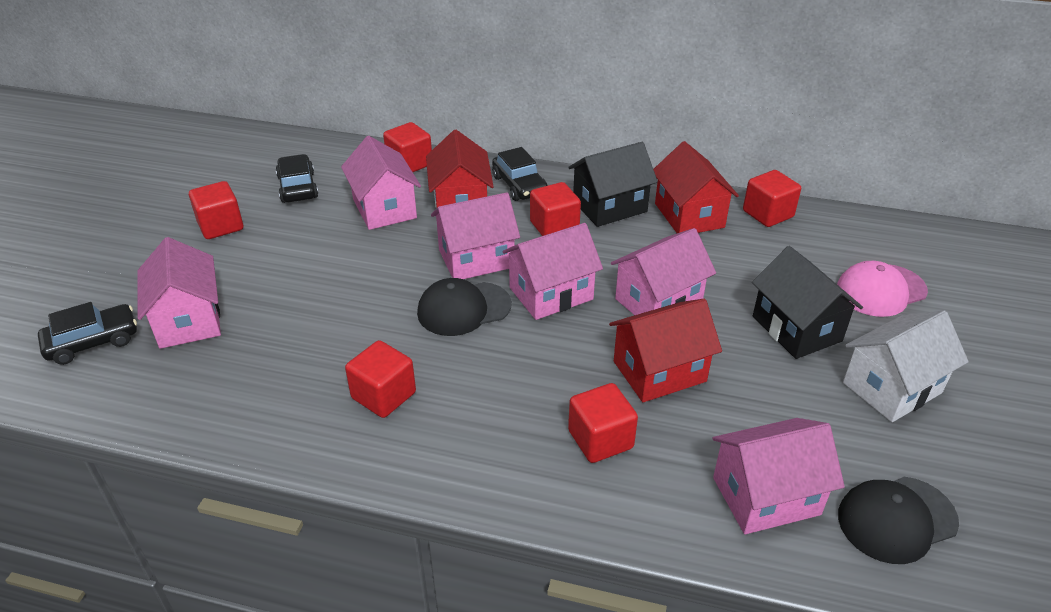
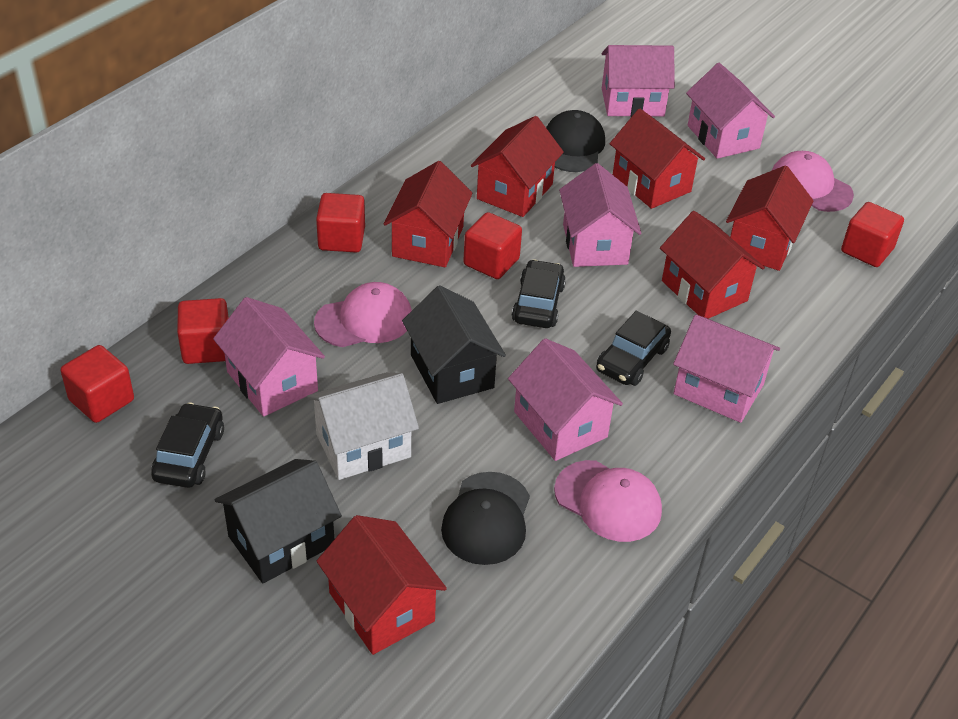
pink cap: 1 -> 3
red cube: 6 -> 5
red house: 3 -> 6

